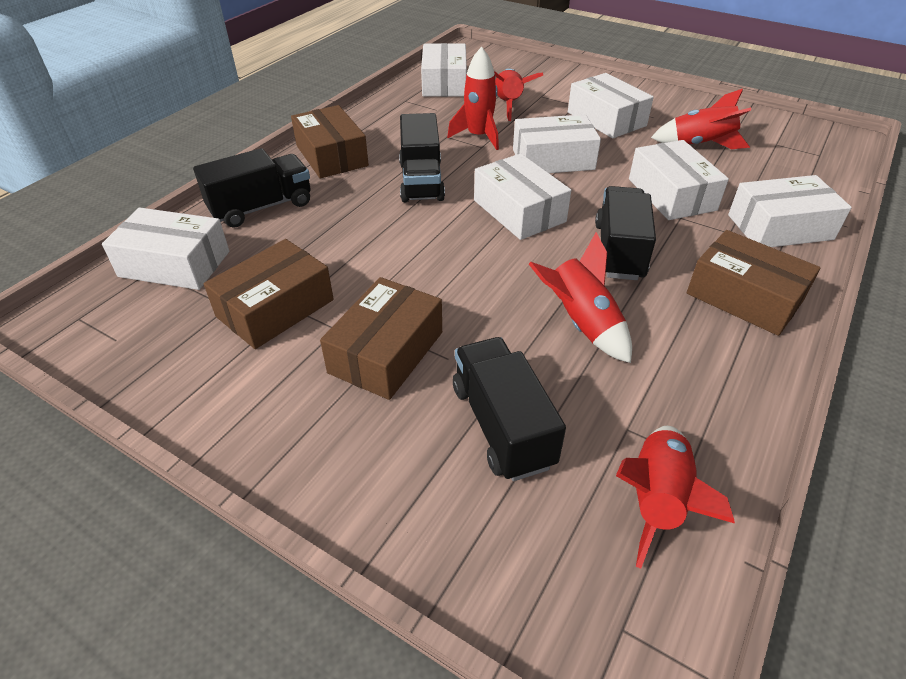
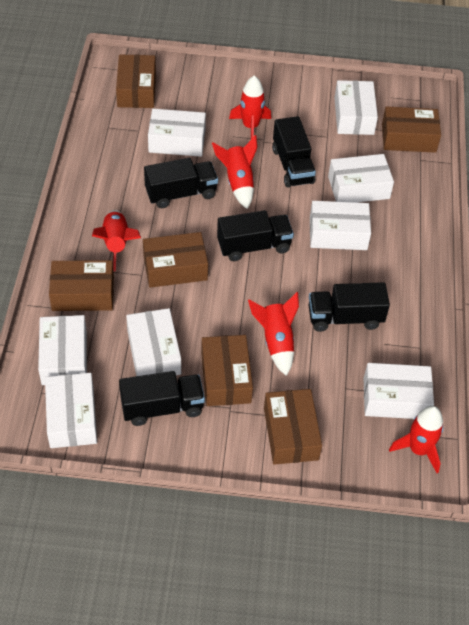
black truck: 4 -> 5
brown box: 4 -> 6
white box: 7 -> 8

